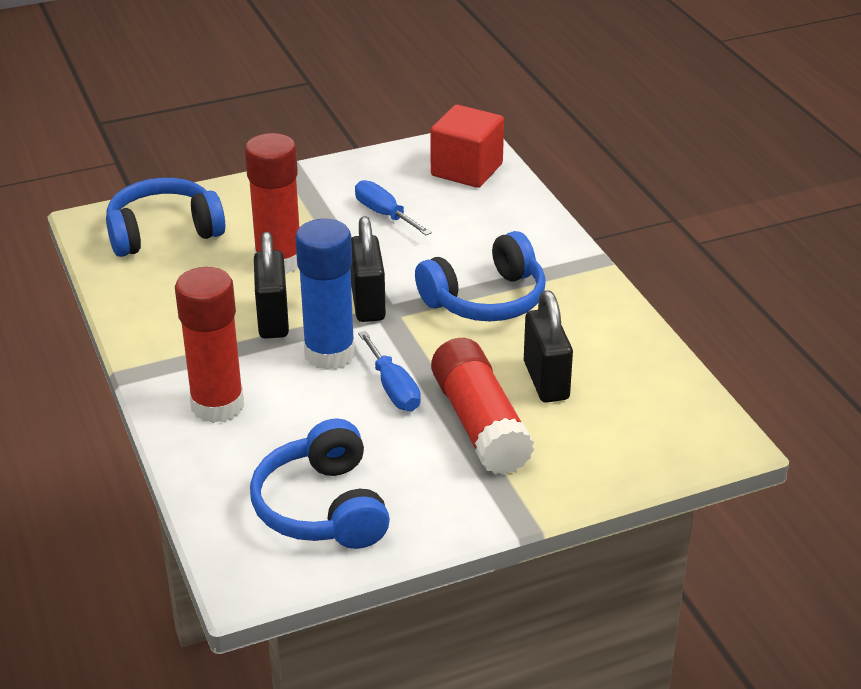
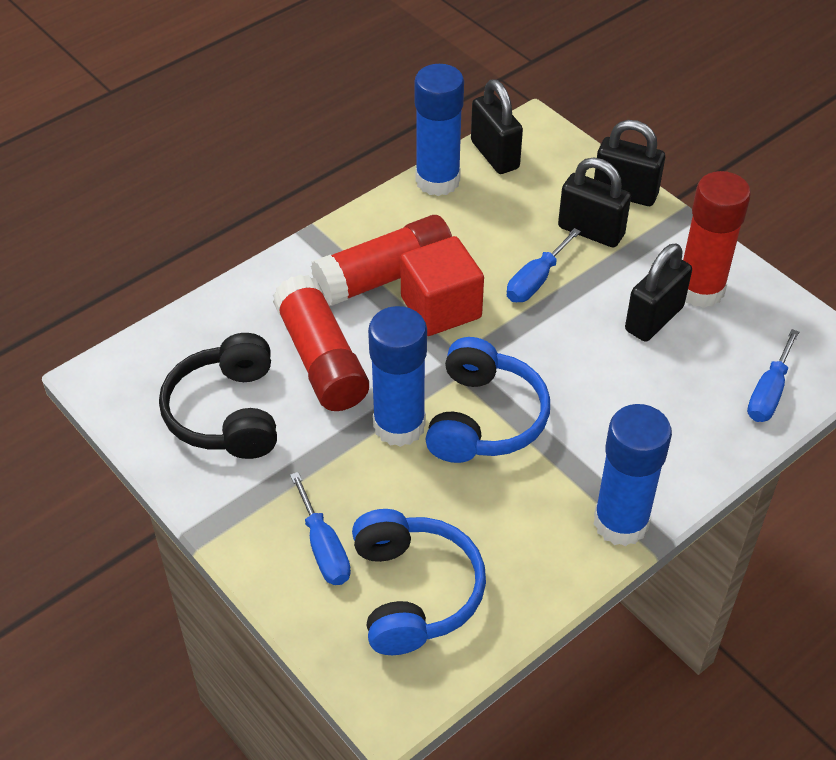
black headphones: 0 -> 1
black padlock: 3 -> 4
blue glue stick: 1 -> 3
blue headphones: 3 -> 2
blue screwdriver: 2 -> 3

